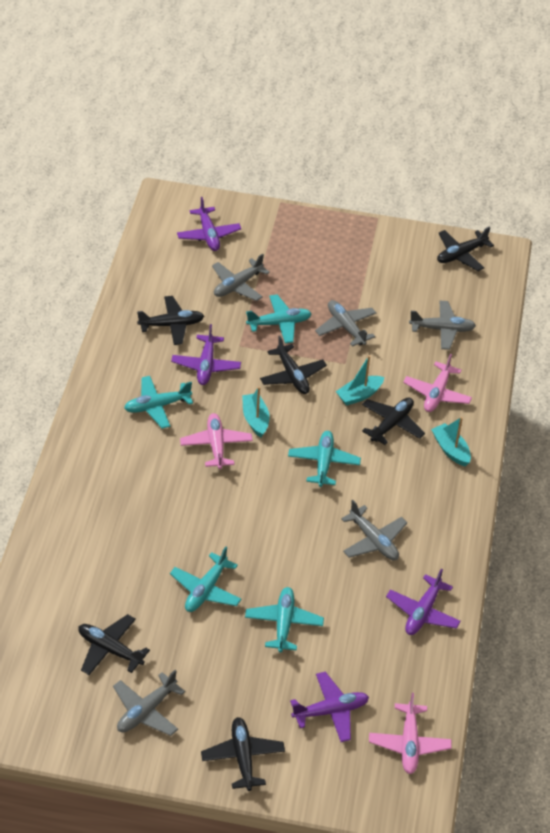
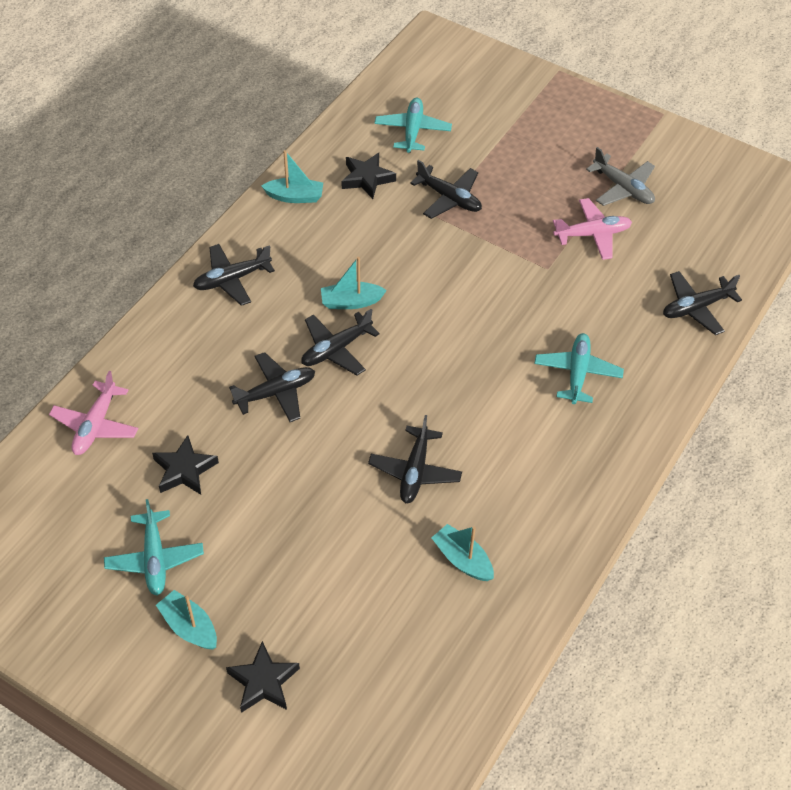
black star: 0 -> 3
grey plane: 5 -> 1
pink plane: 3 -> 2
purple plane: 4 -> 0
turquoise boat: 3 -> 4
turquoise plane: 5 -> 3

